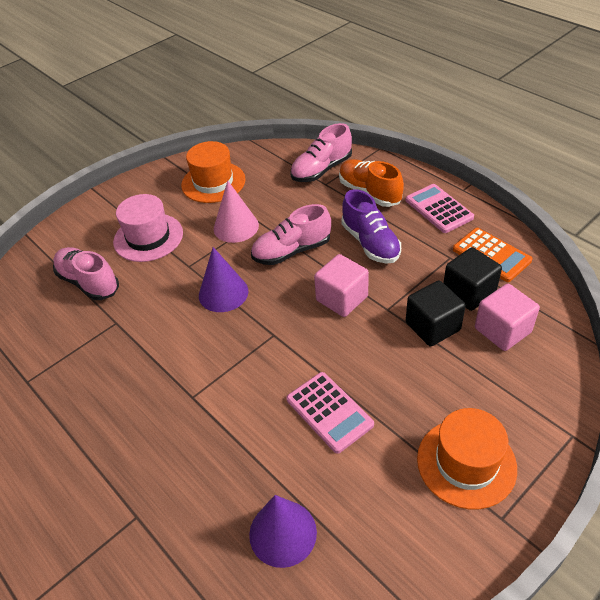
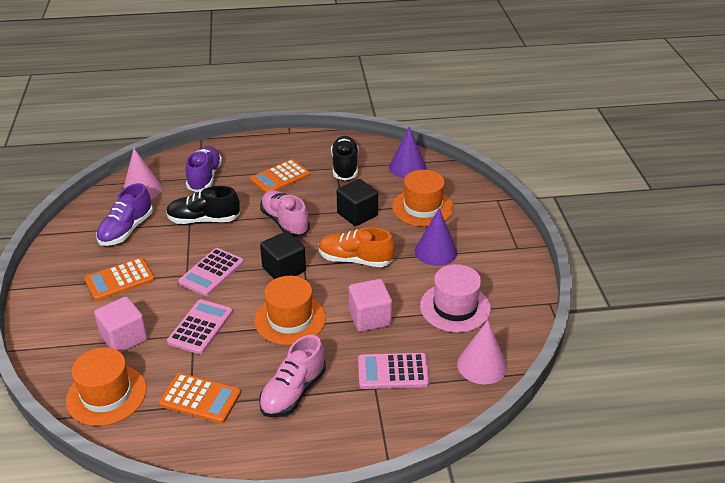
black shoe: 0 -> 2
orange calculator: 1 -> 3
orange hat: 2 -> 3
pink calculator: 2 -> 3
pink cone: 1 -> 2
pink shoe: 3 -> 2
purple shoe: 1 -> 2

